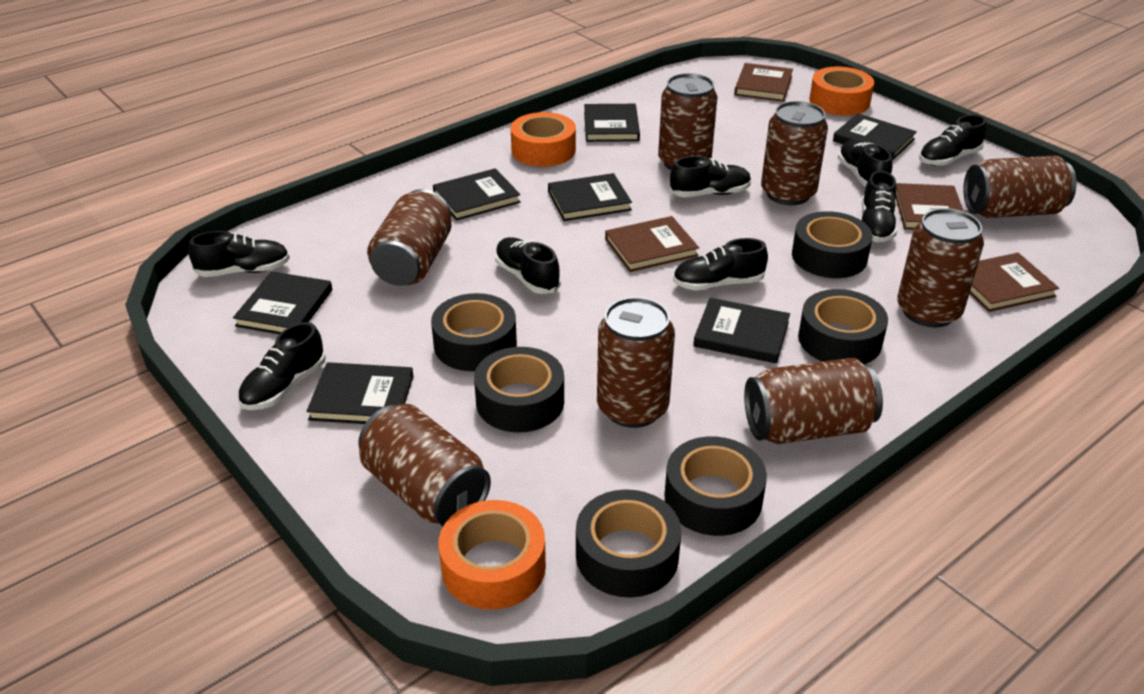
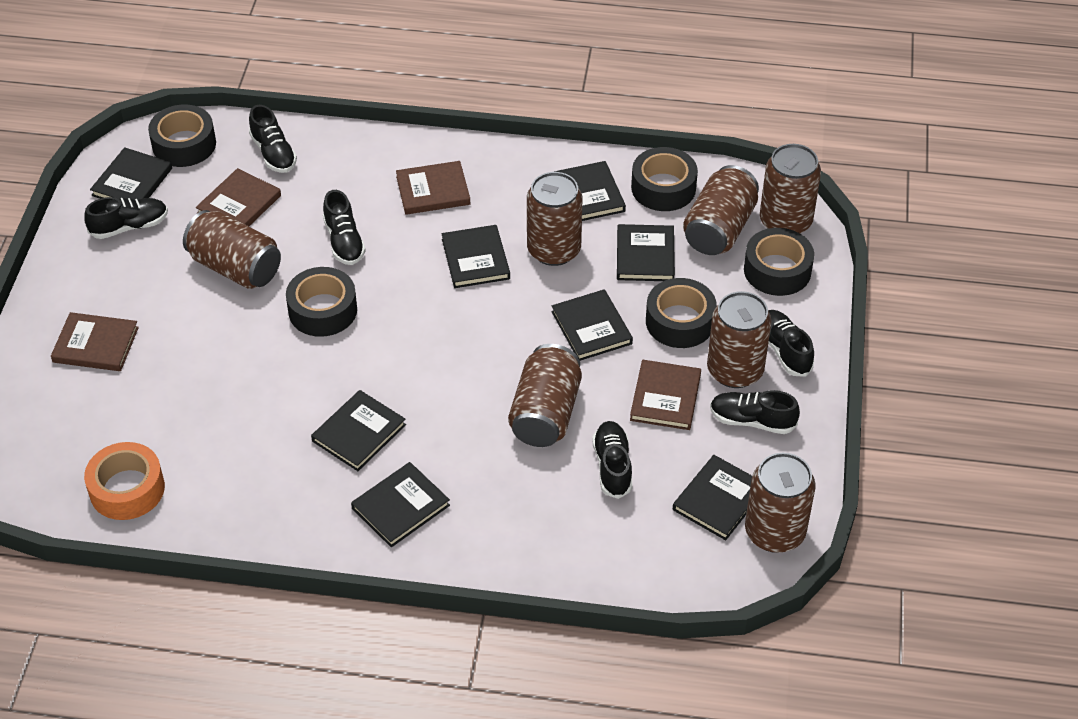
black book: 7 -> 8
black shoe: 8 -> 6
black tape: 6 -> 5
brown can: 8 -> 7
orange tape: 3 -> 1

